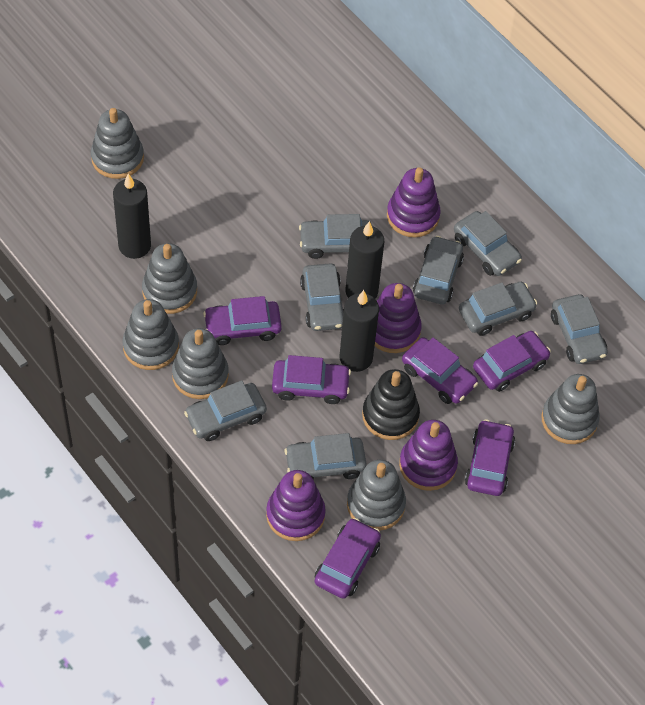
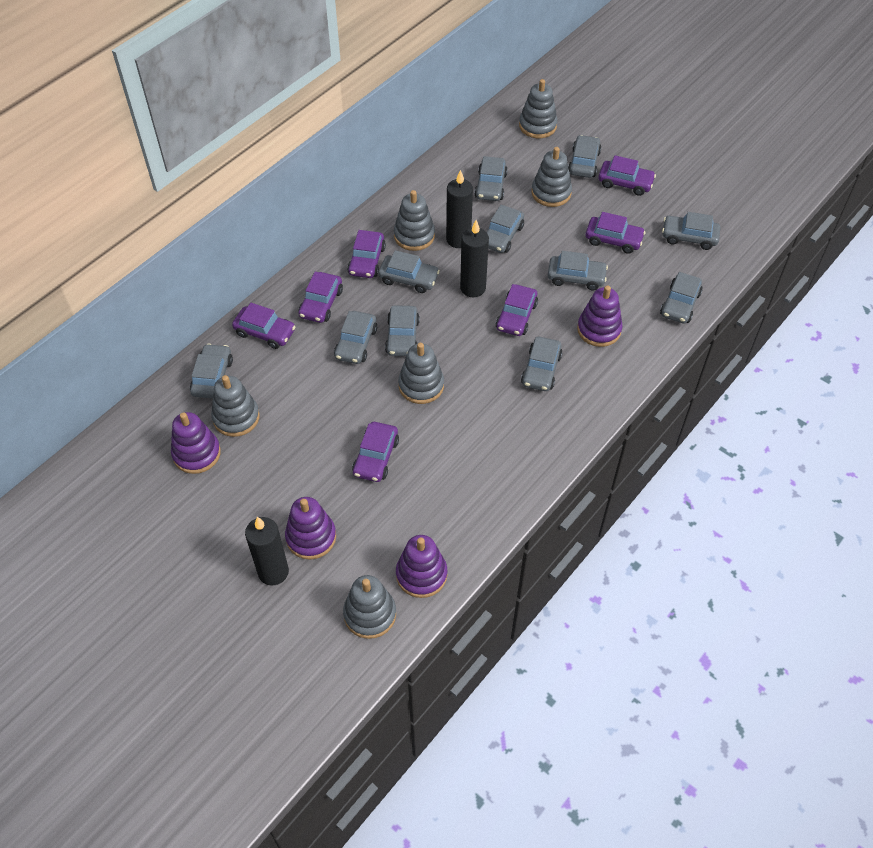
black stacking toy: 1 -> 0
grey car: 8 -> 11
purple car: 6 -> 7

